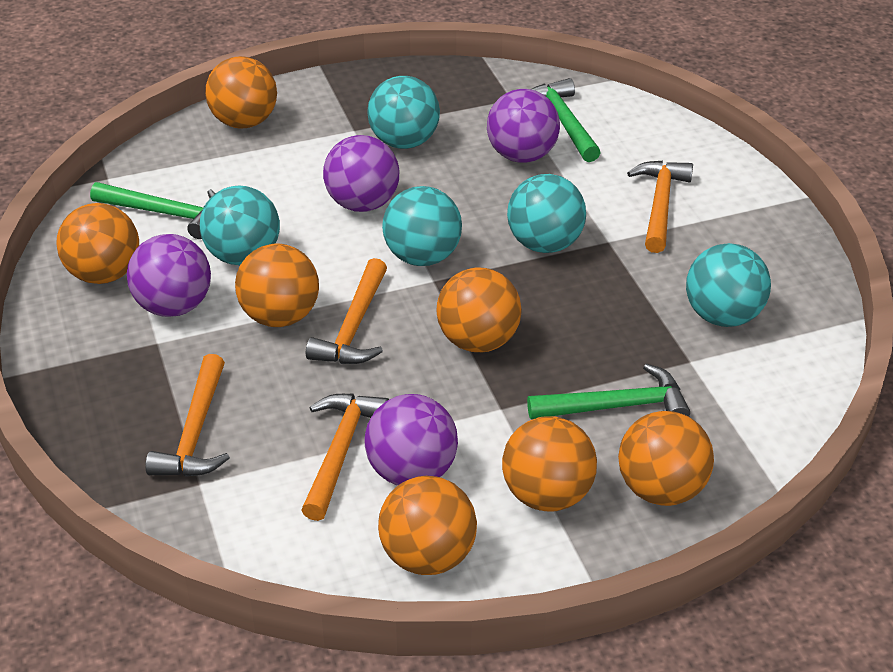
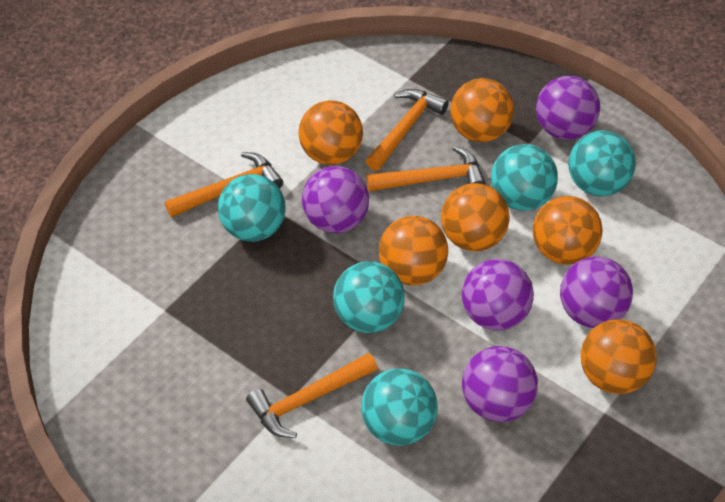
green hammer: 3 -> 0
orange ball: 7 -> 6
purple ball: 4 -> 5

